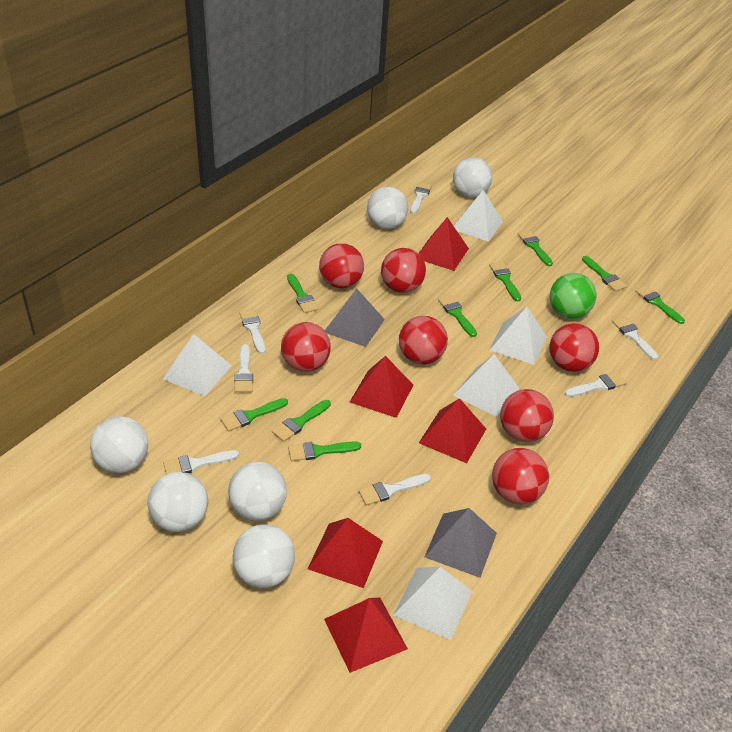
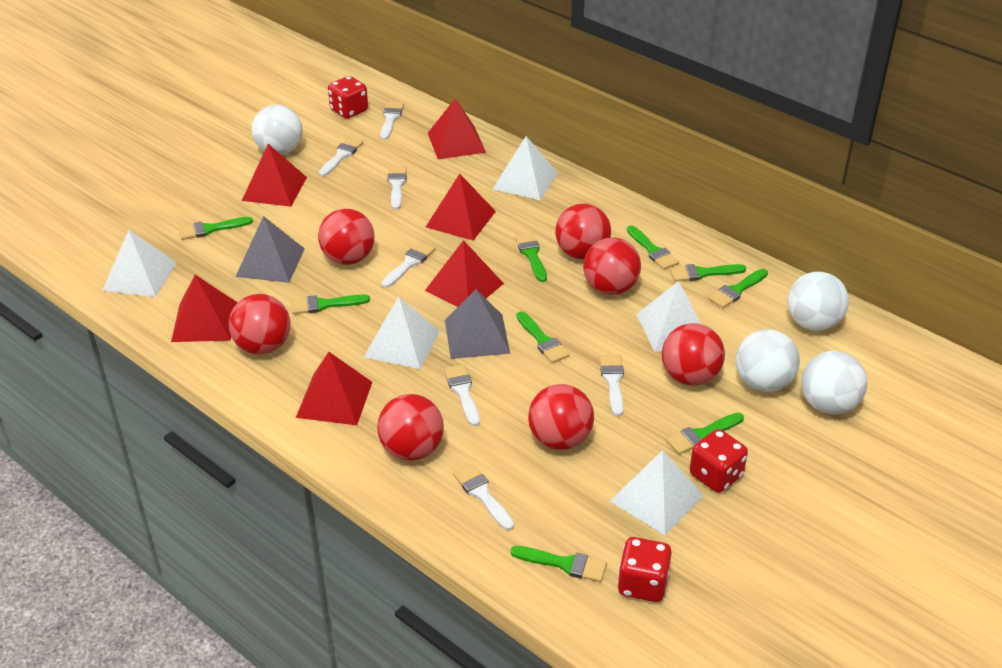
green ball: 1 -> 0
red dice: 0 -> 3
red pyramid: 5 -> 6
white ball: 6 -> 4

